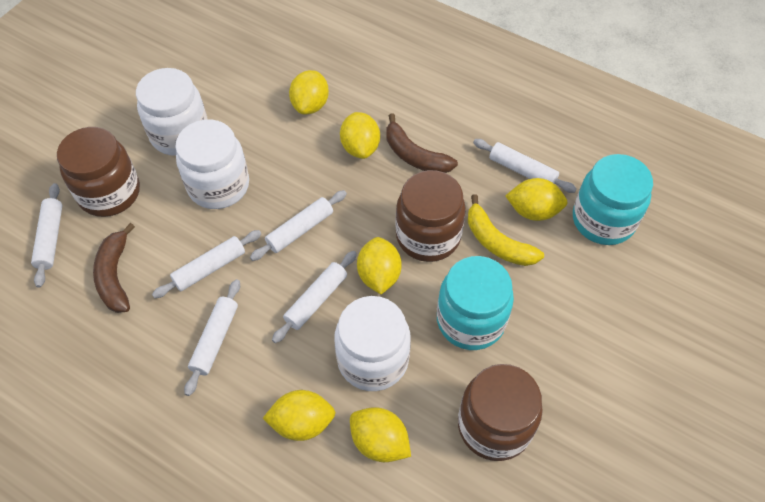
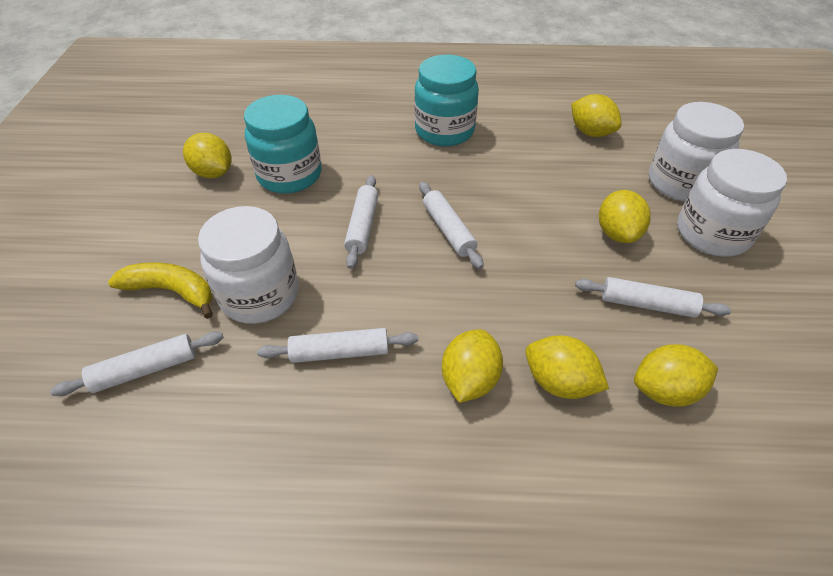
brown banana: 2 -> 0
brown jar: 3 -> 0
white rolling pin: 6 -> 5

